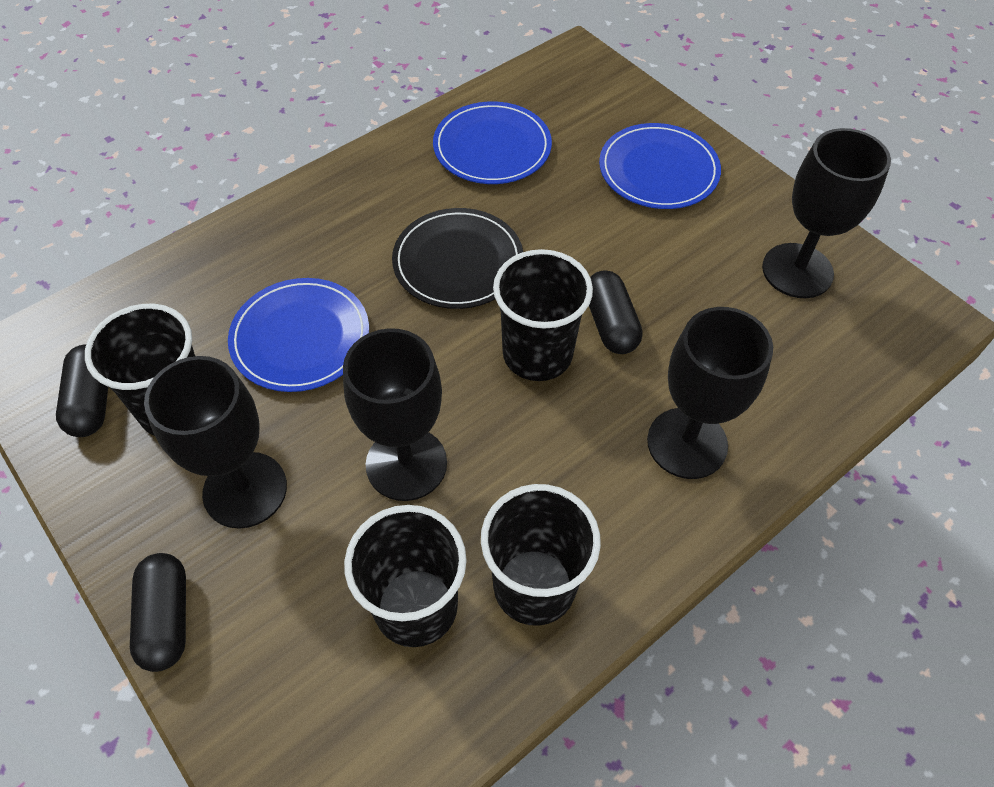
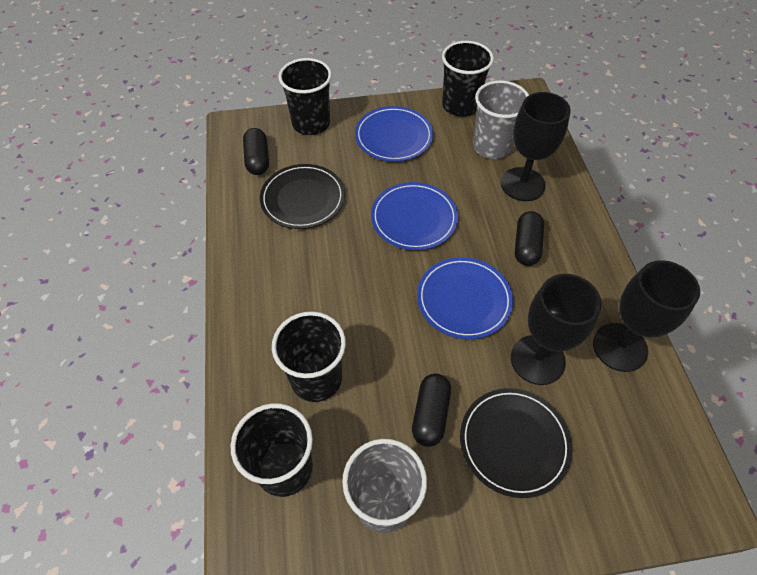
black goblet: 4 -> 3
black plate: 1 -> 2
grey cup: 0 -> 2

